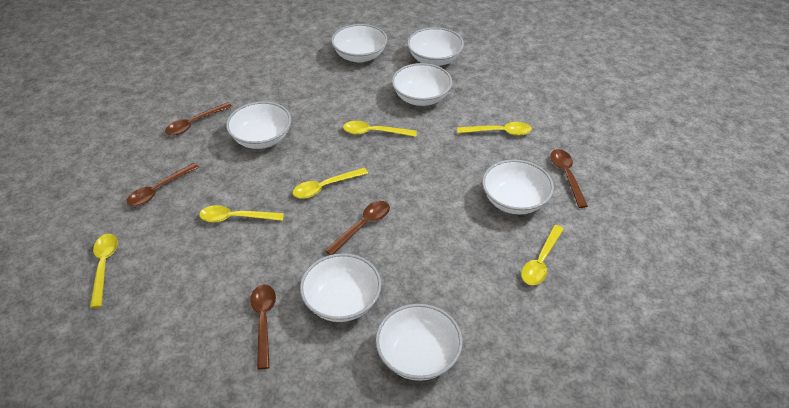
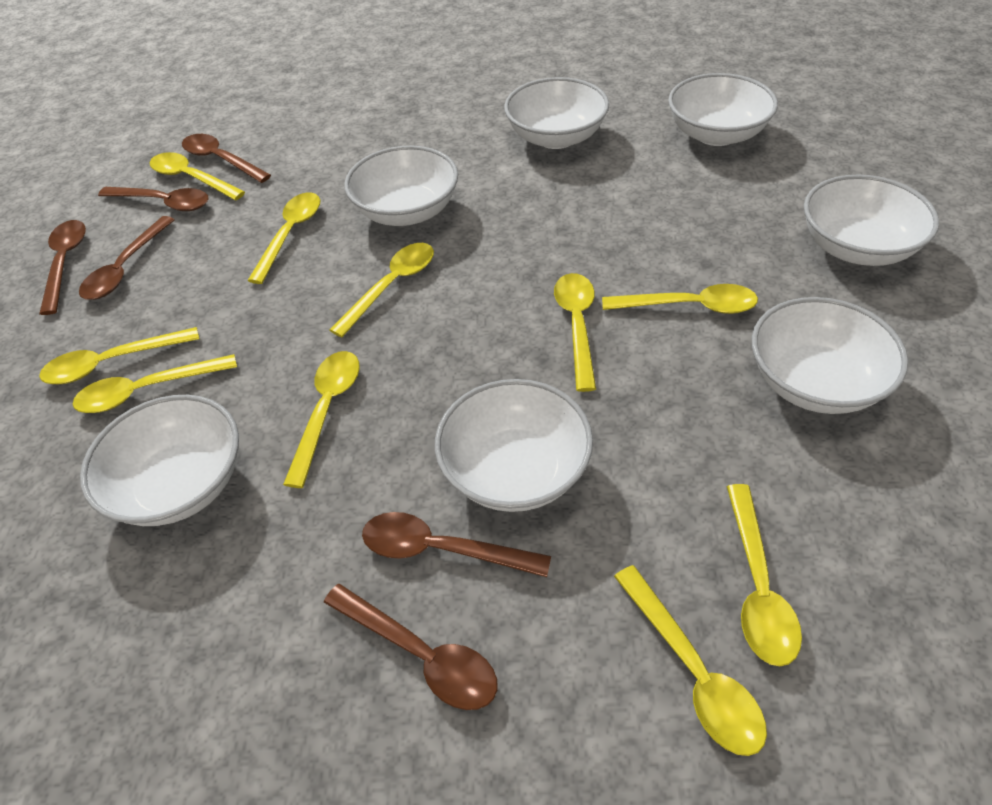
brown spoon: 5 -> 6
yellow spoon: 6 -> 10

